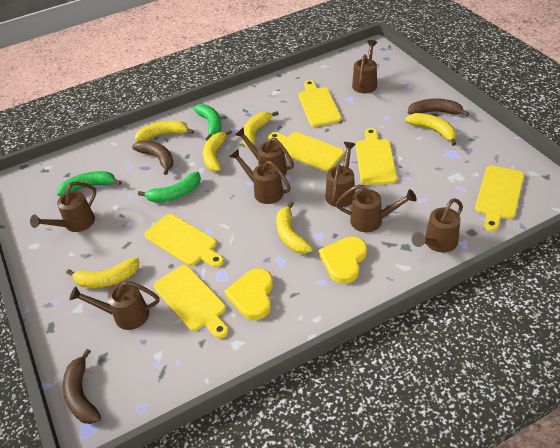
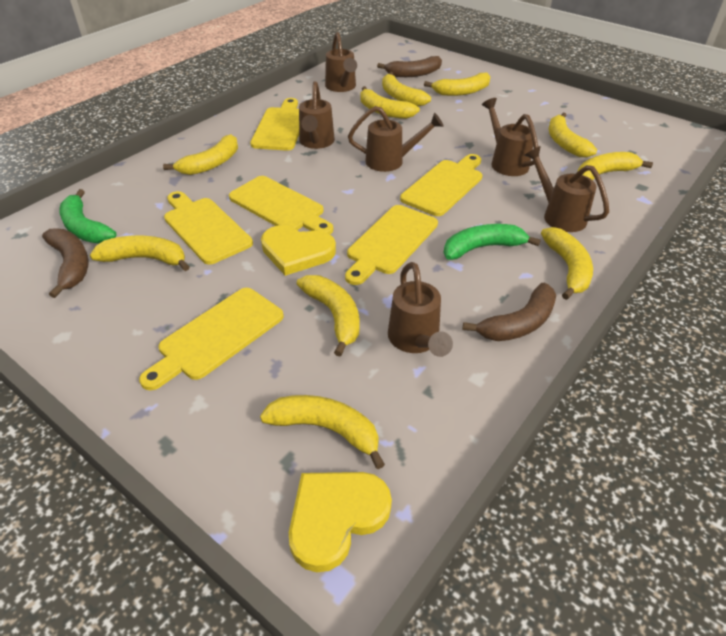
brown watering can: 8 -> 6
green banana: 3 -> 2
yellow banana: 6 -> 10

